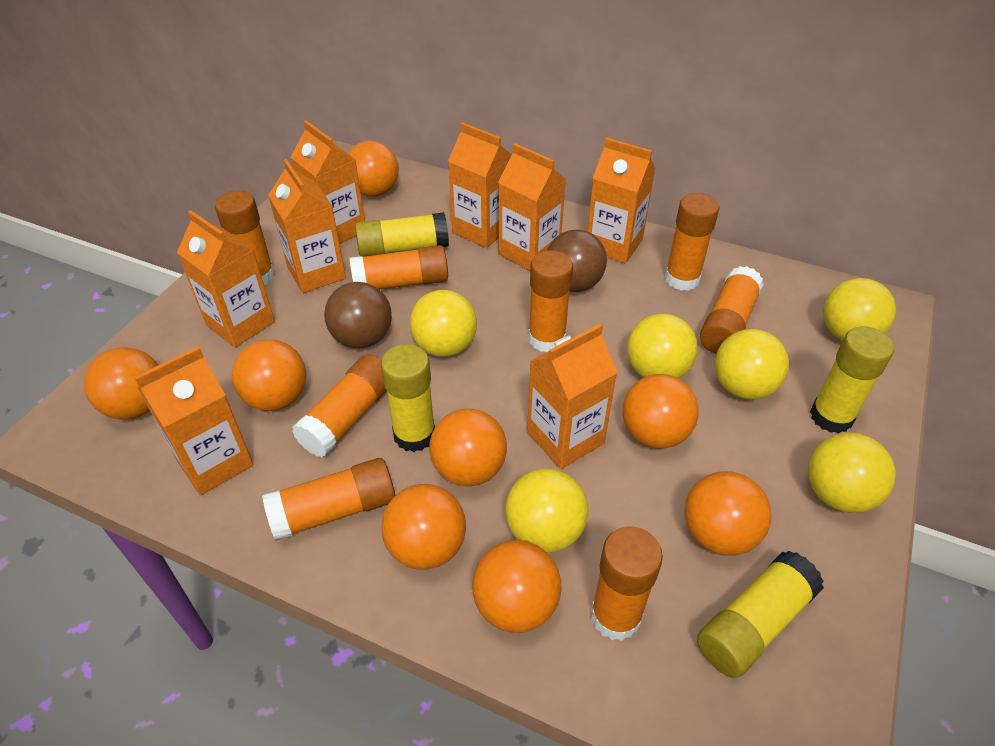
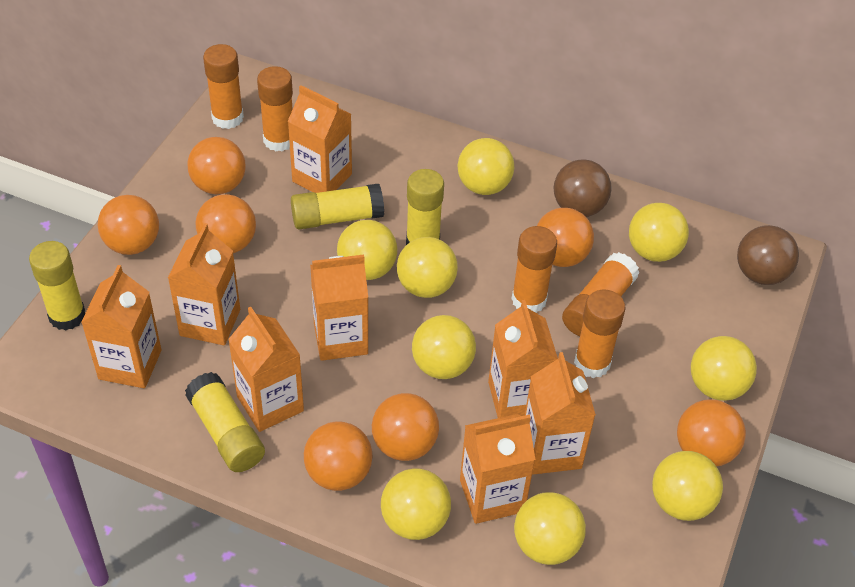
orange ball: 8 -> 7
orange glue stick: 8 -> 5
yellow ball: 6 -> 9

